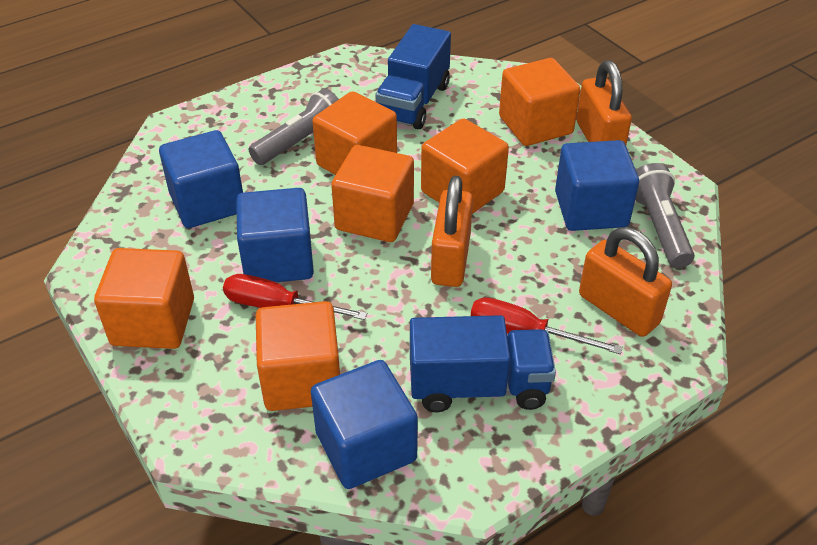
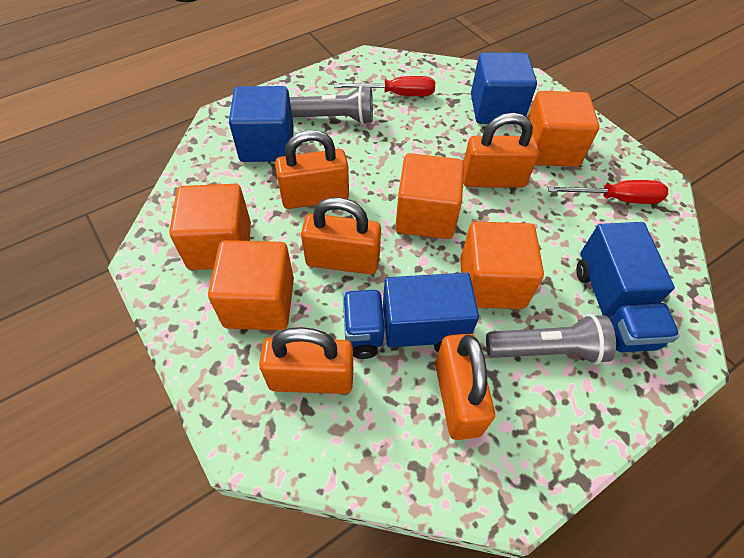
blue cube: 4 -> 2
orange cube: 6 -> 5
orange padlock: 3 -> 5

